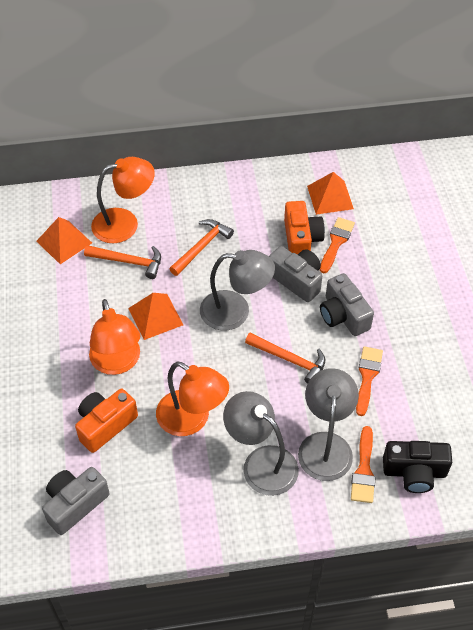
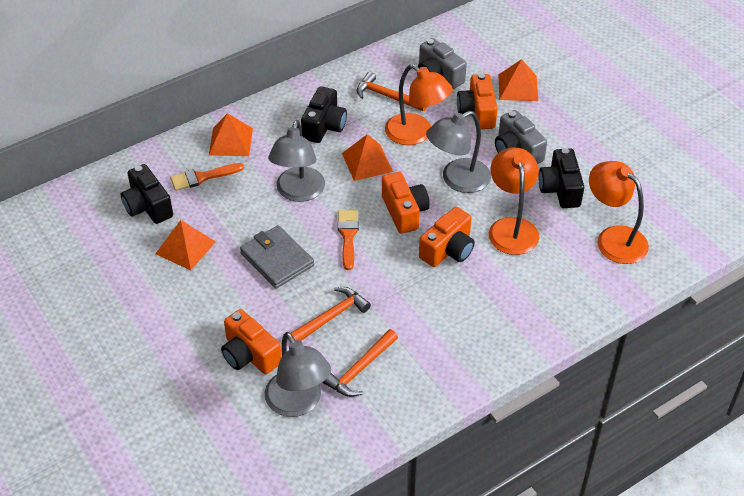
black camera: 1 -> 3
grey camera: 3 -> 2
grey wallet: 0 -> 1
orange brush: 3 -> 2
orange camera: 2 -> 4
orange pyramid: 3 -> 4

